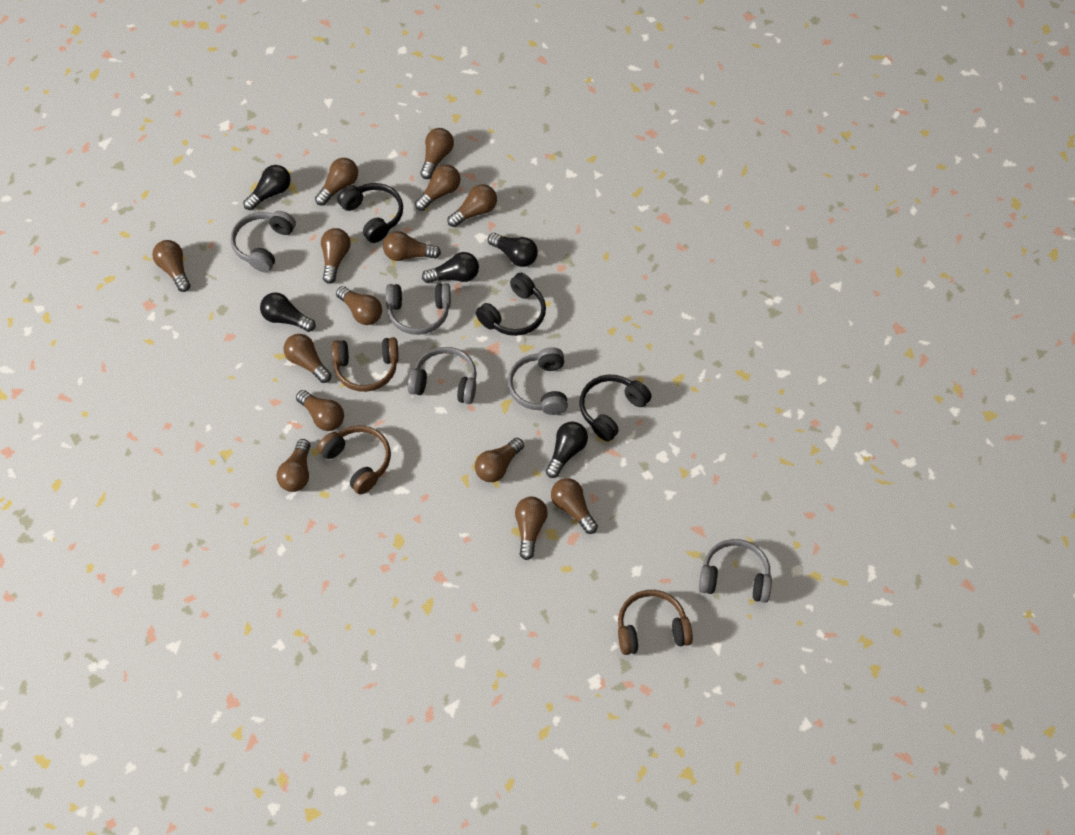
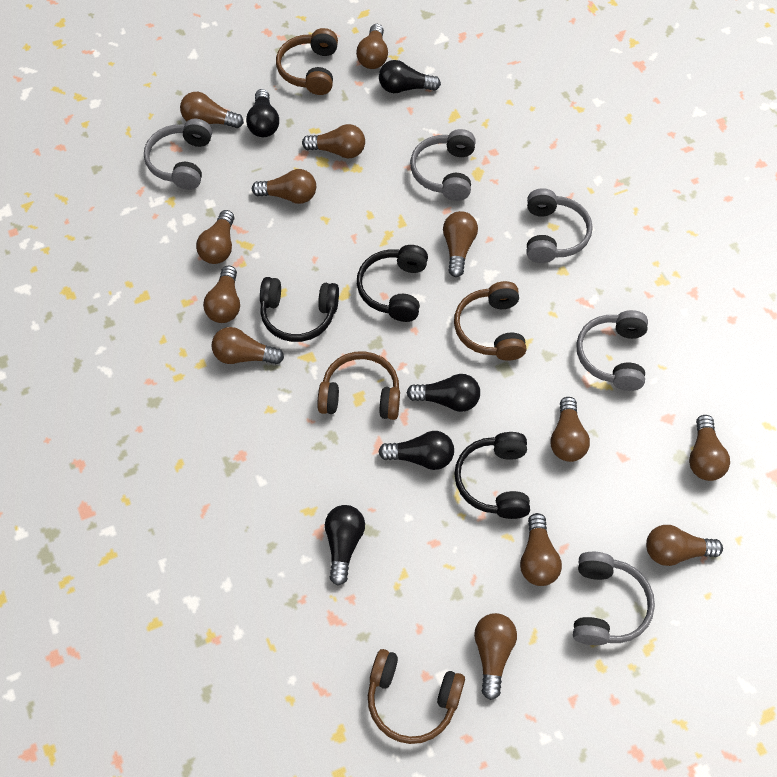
brown headphones: 3 -> 4
brown light bulb: 14 -> 13

